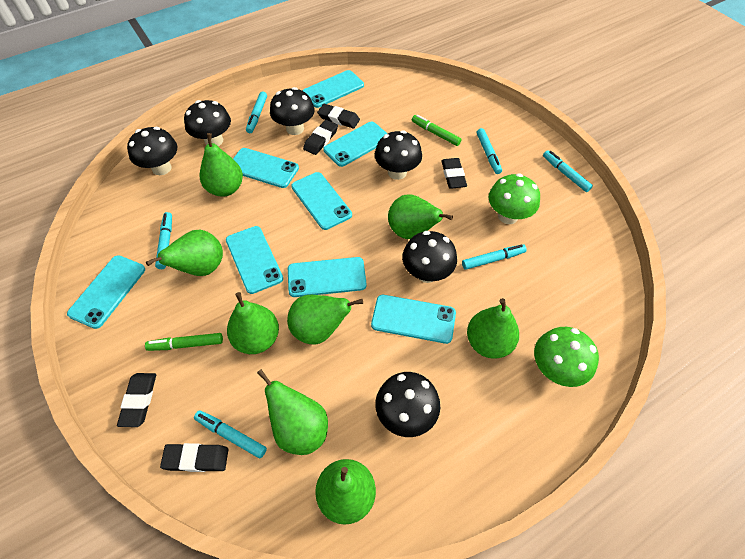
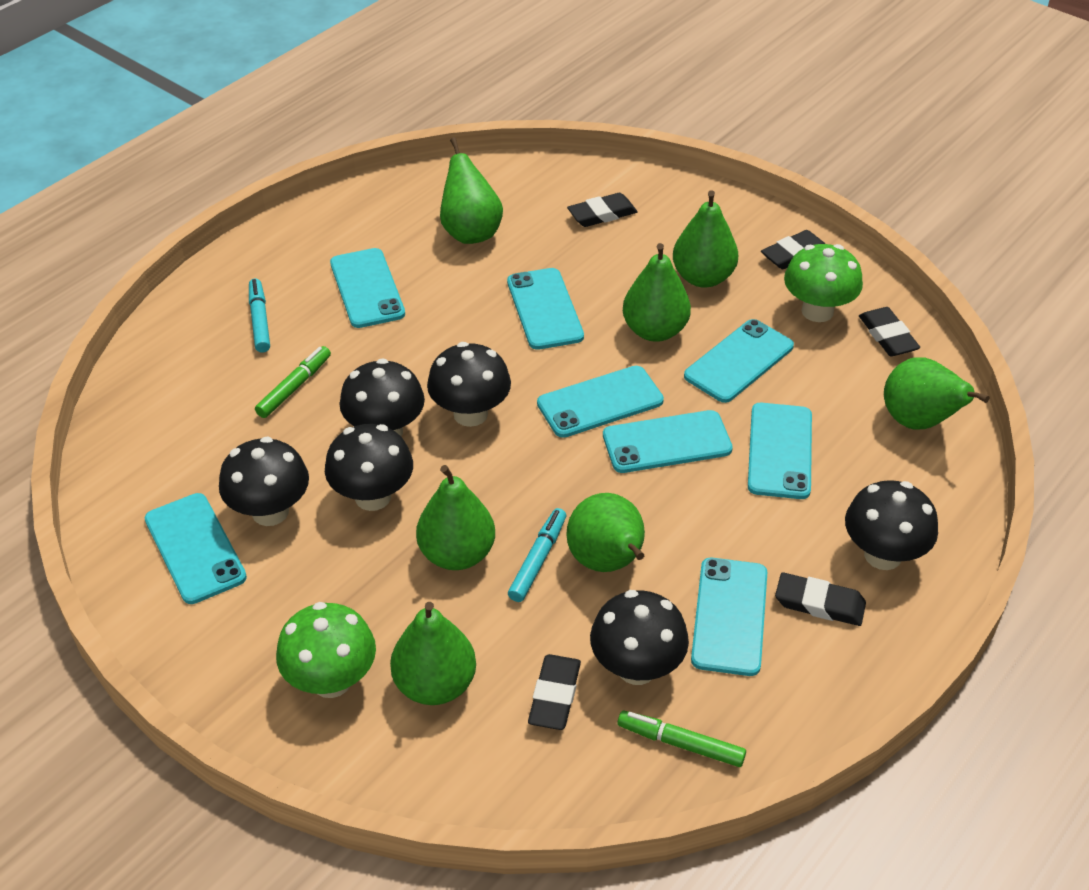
green pear: 8 -> 7
turquoise marker: 6 -> 2

